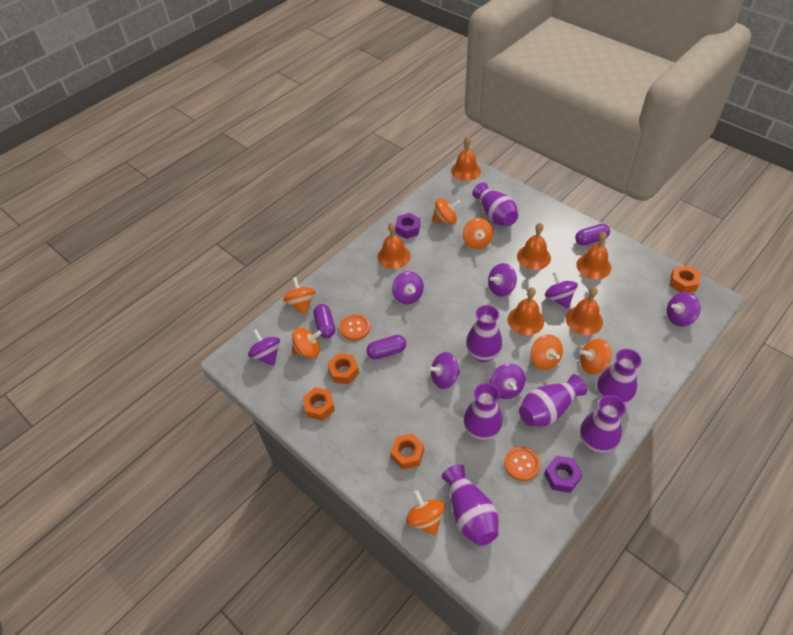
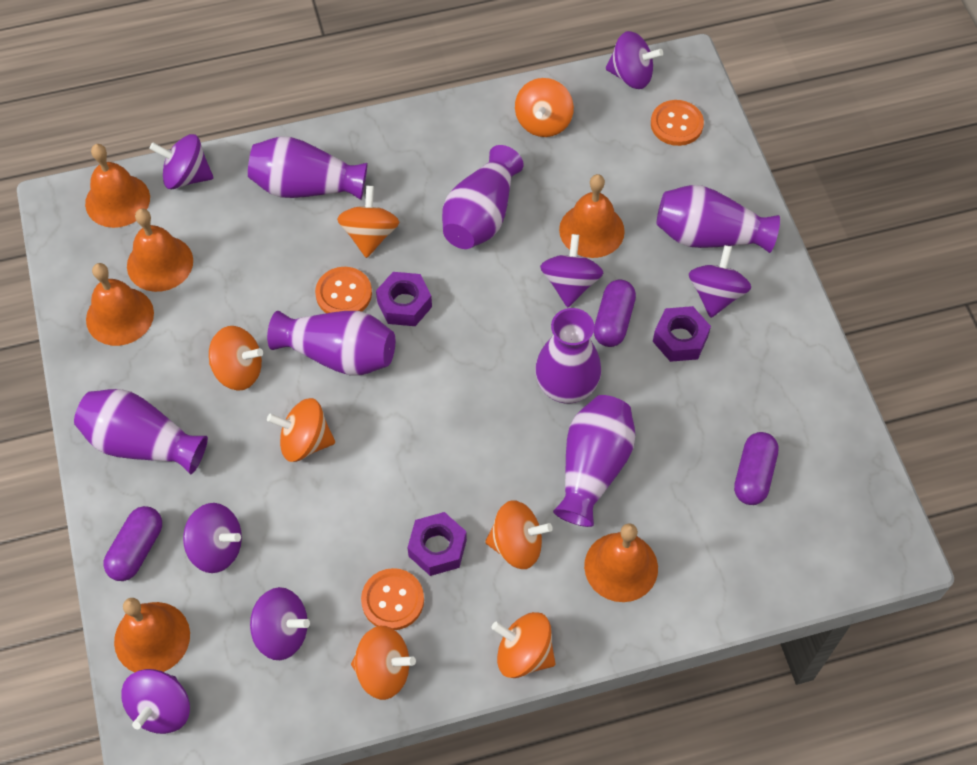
orange button: 2 -> 3
orange nut: 4 -> 0
purple nut: 2 -> 3

